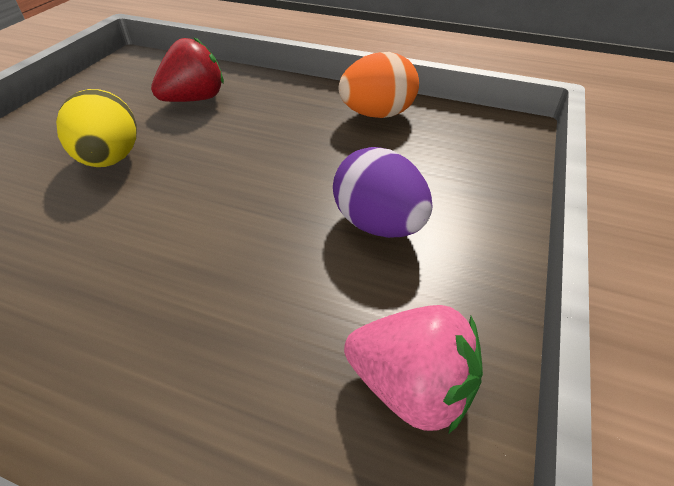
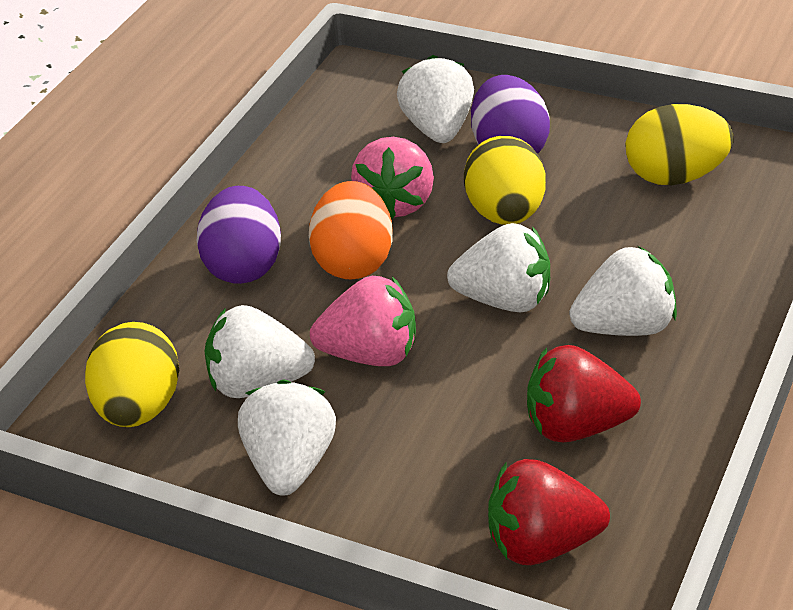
pink strawberry: 1 -> 2
purple egg: 1 -> 2
red strawberry: 1 -> 2
white strawberry: 0 -> 5
yellow egg: 1 -> 3

